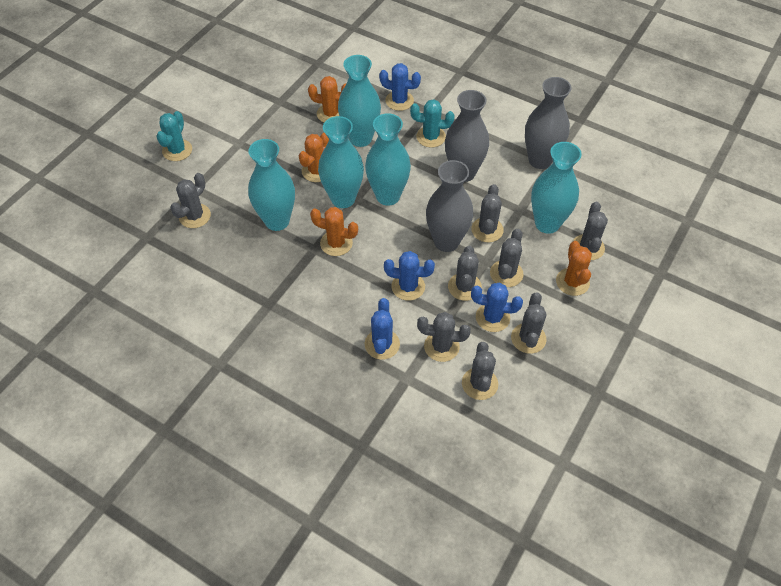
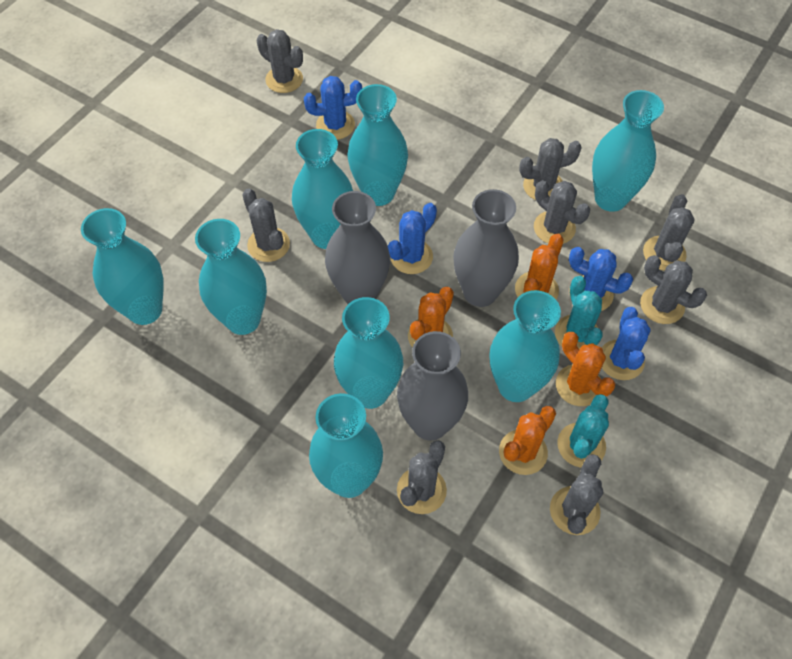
turquoise vase: 5 -> 8

